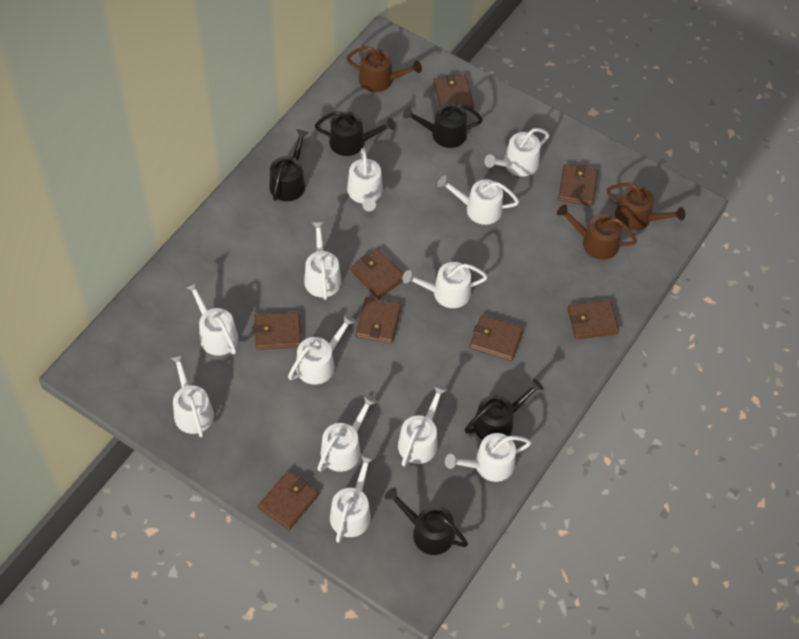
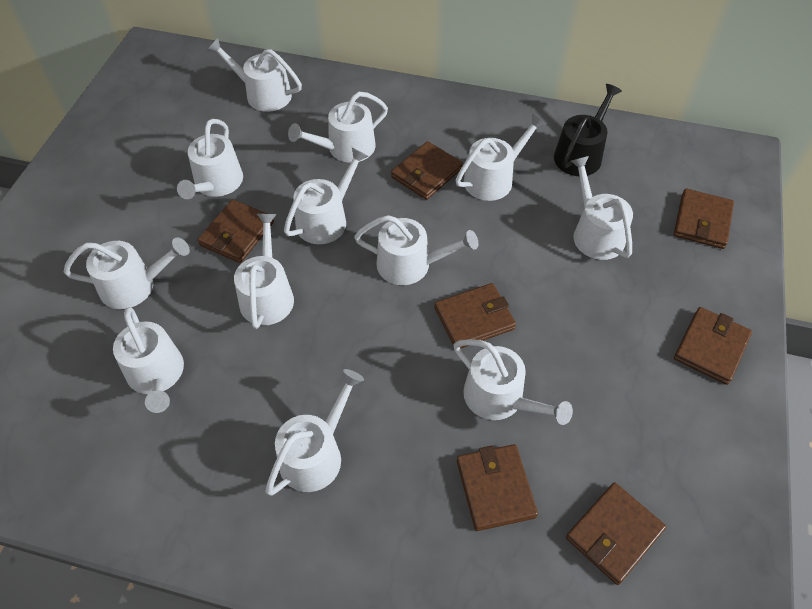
black watering can: 5 -> 1
brown wallet: 8 -> 7
brown watering can: 3 -> 0

